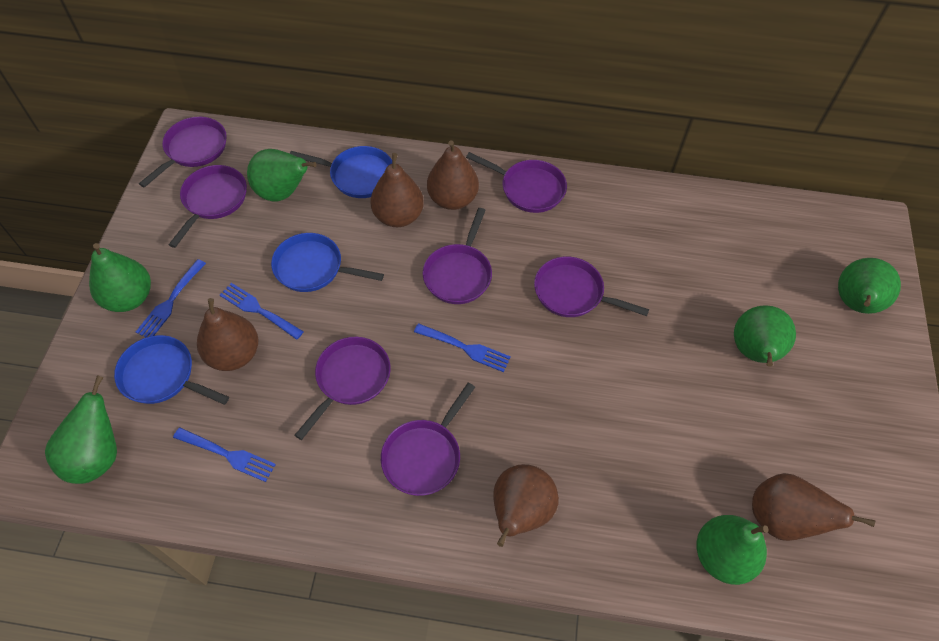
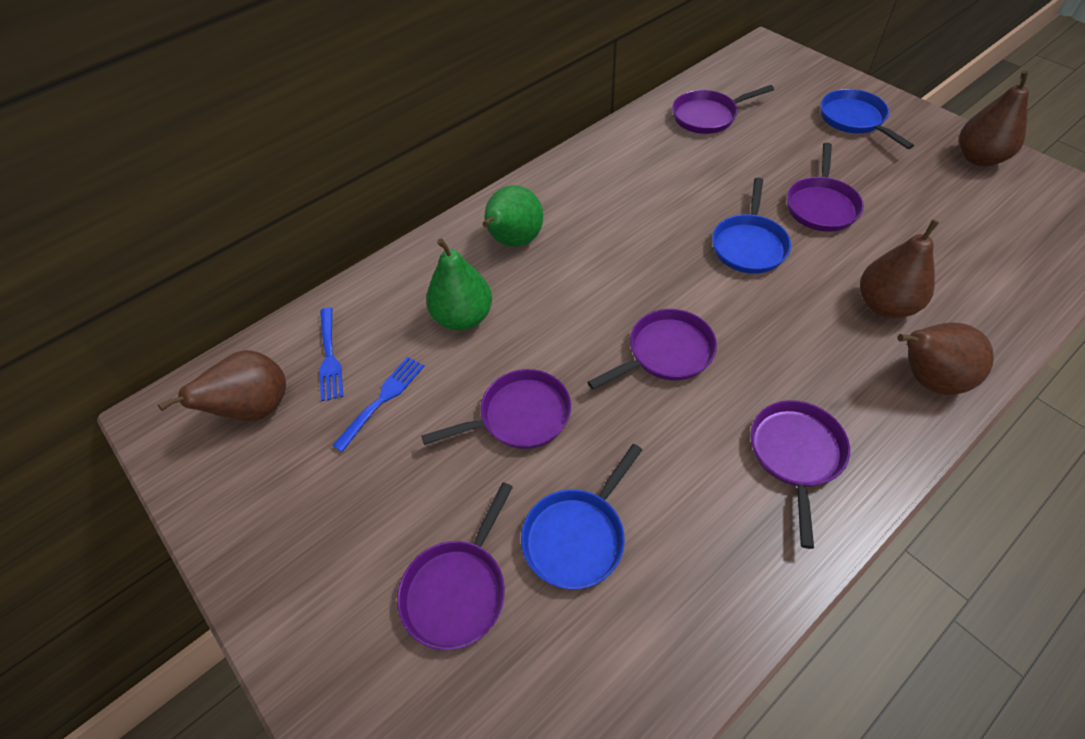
blue fork: 4 -> 2
brown pear: 5 -> 4
green pear: 6 -> 2
purple pan: 7 -> 6

